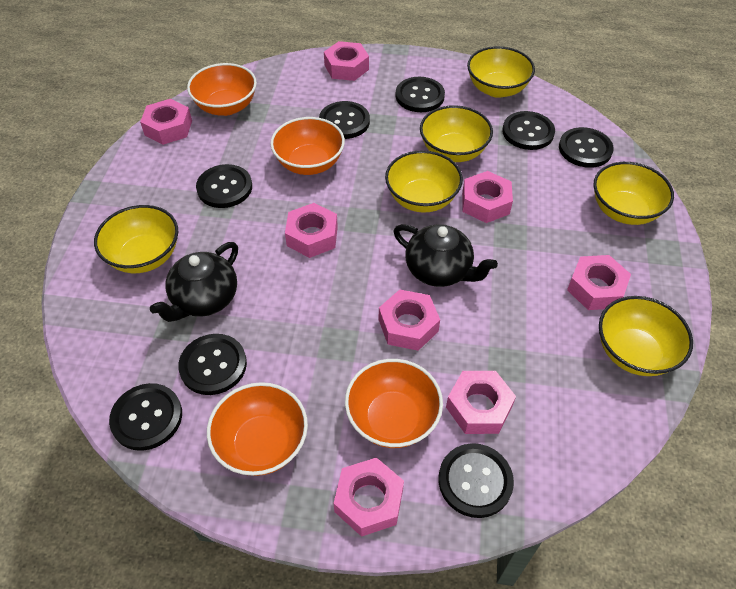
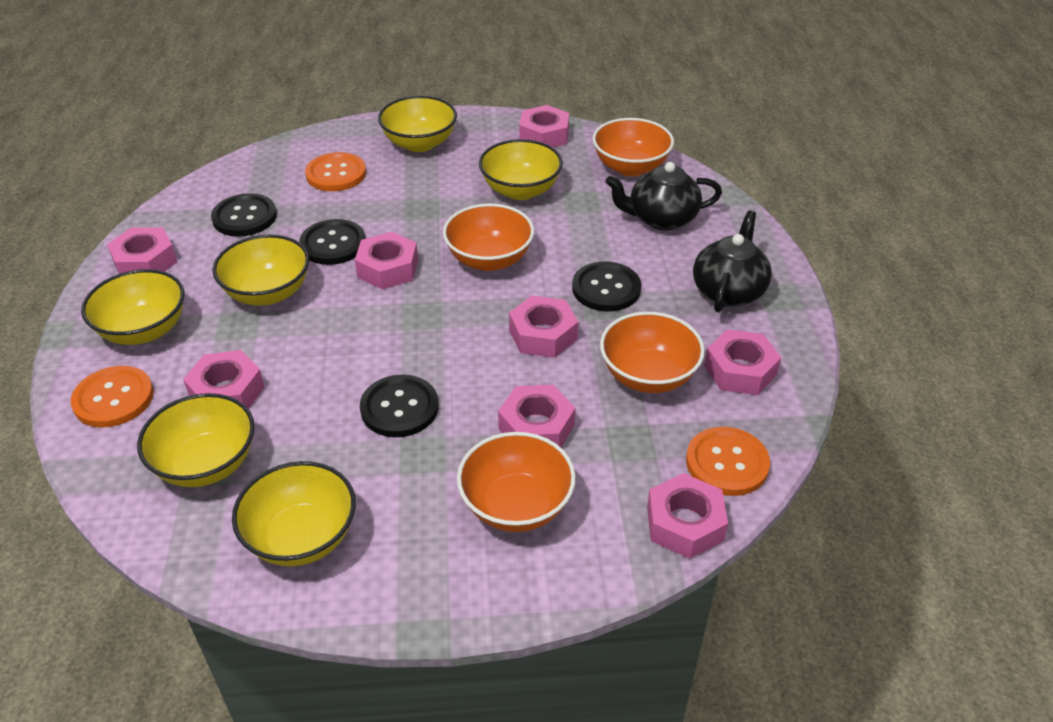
black button: 8 -> 4
orange button: 0 -> 3

